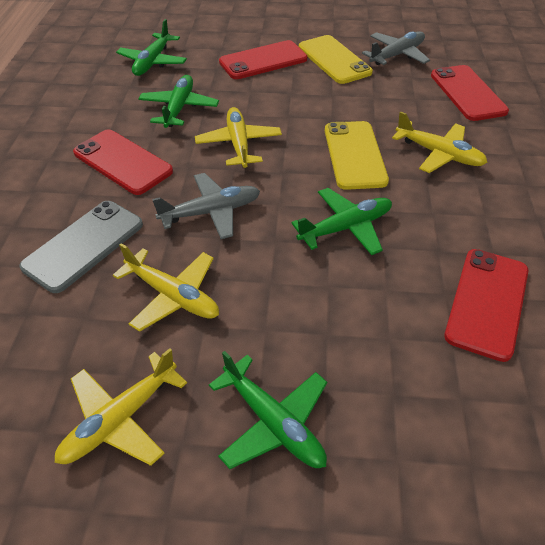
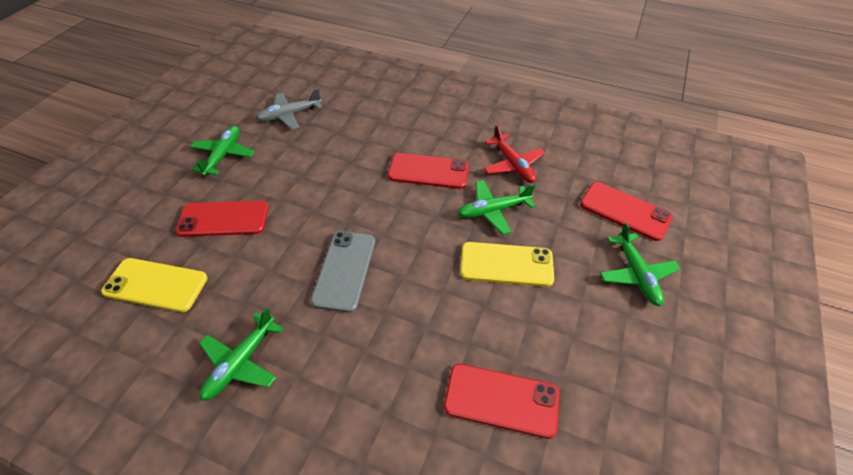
grey plane: 2 -> 1
red plane: 0 -> 1
yellow plane: 4 -> 0

